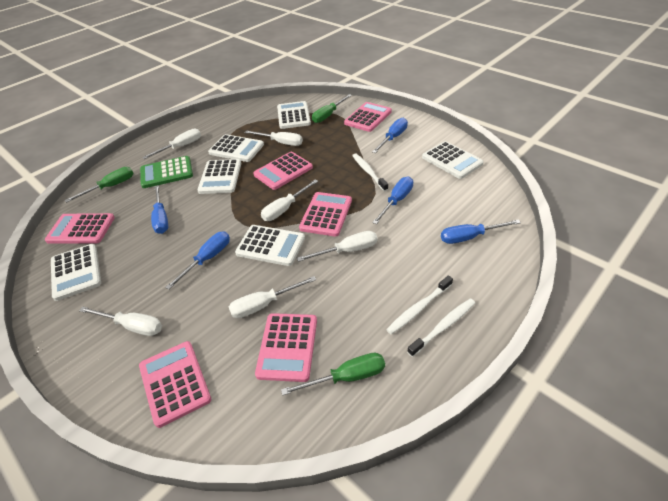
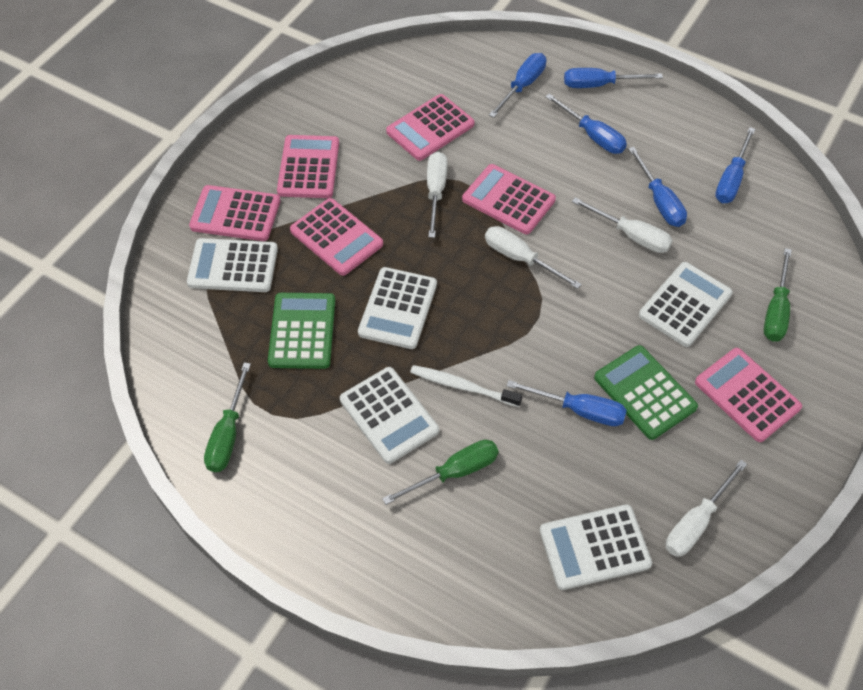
blue screwdriver: 5 -> 6
green calculator: 1 -> 2
white calculator: 6 -> 5
white screwdriver: 6 -> 4
white toothbrush: 3 -> 1

